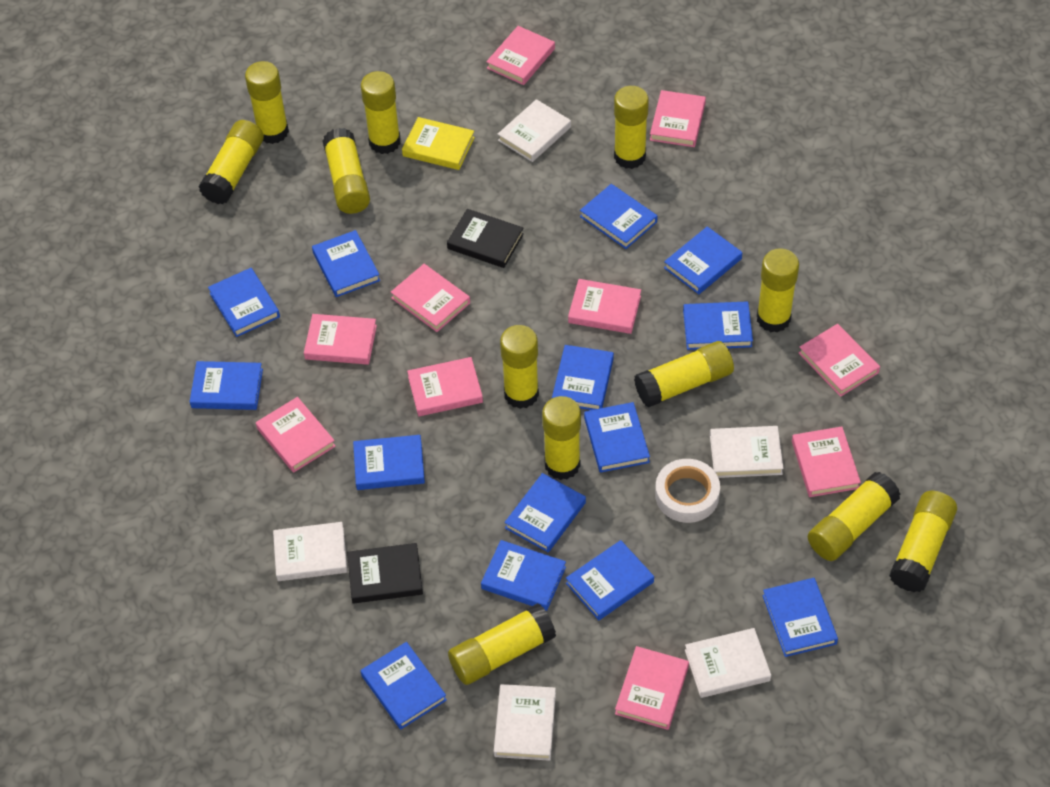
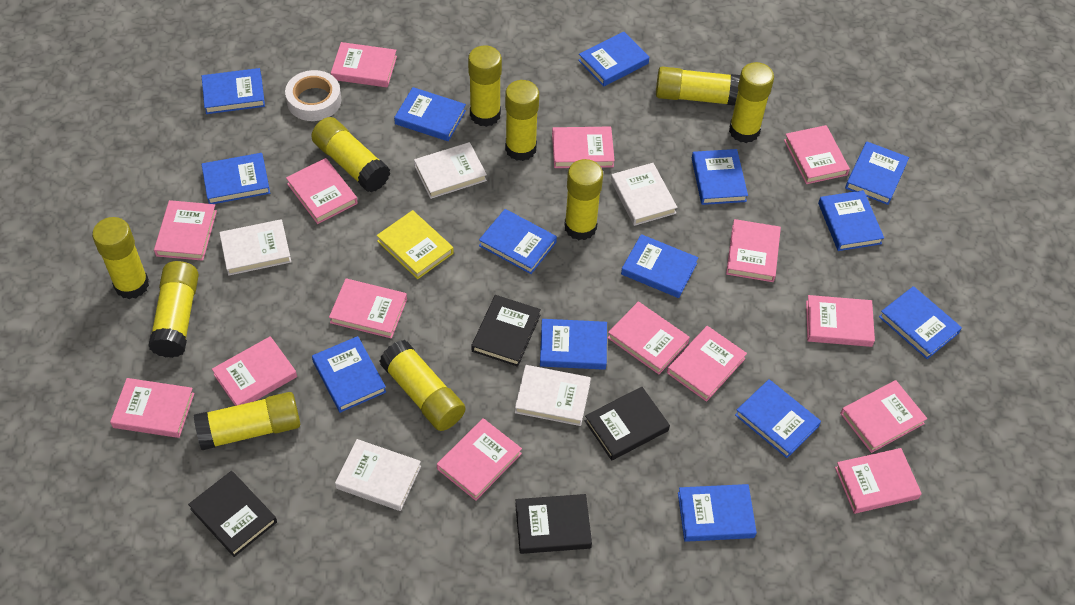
black book: 2 -> 4
pink book: 10 -> 15
yellow glue stick: 12 -> 10

